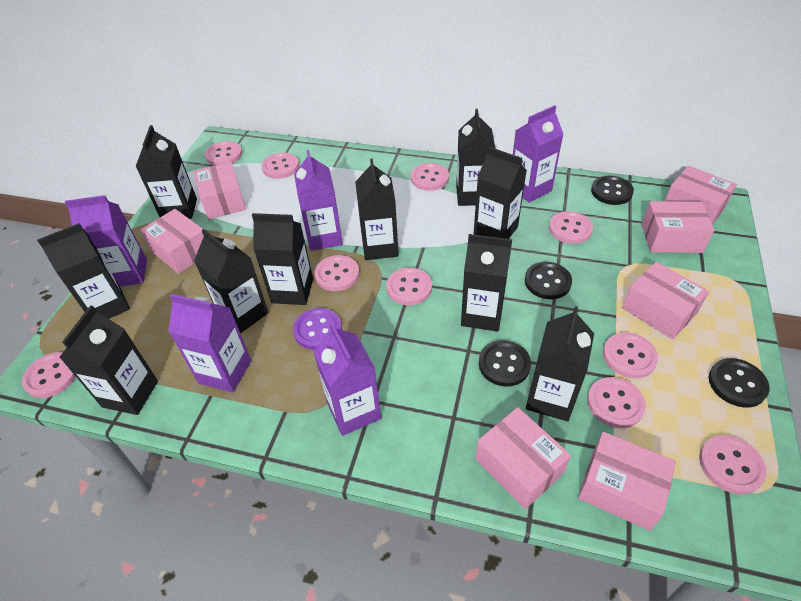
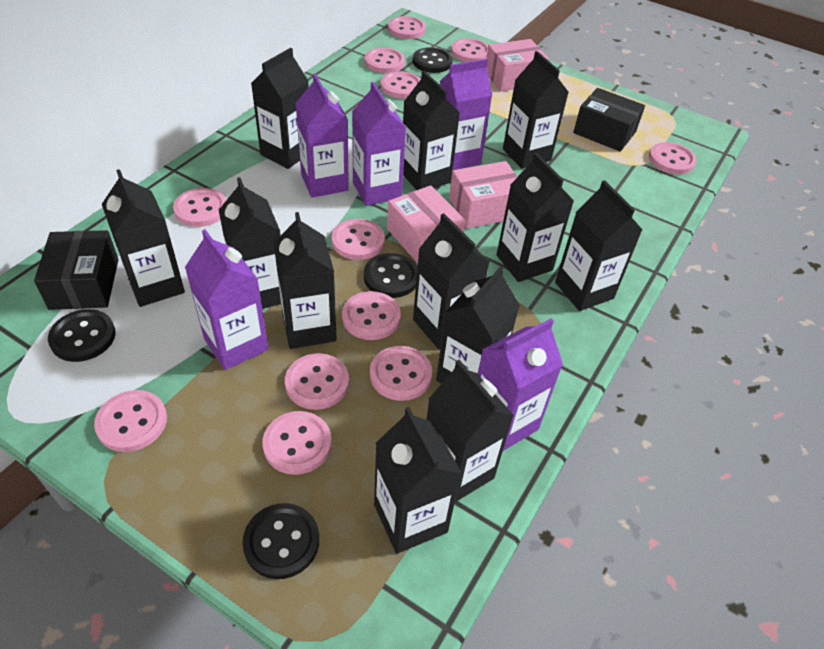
black box: 0 -> 2
black carton: 10 -> 12
pink box: 7 -> 3
pink button: 10 -> 12
purple button: 1 -> 0

